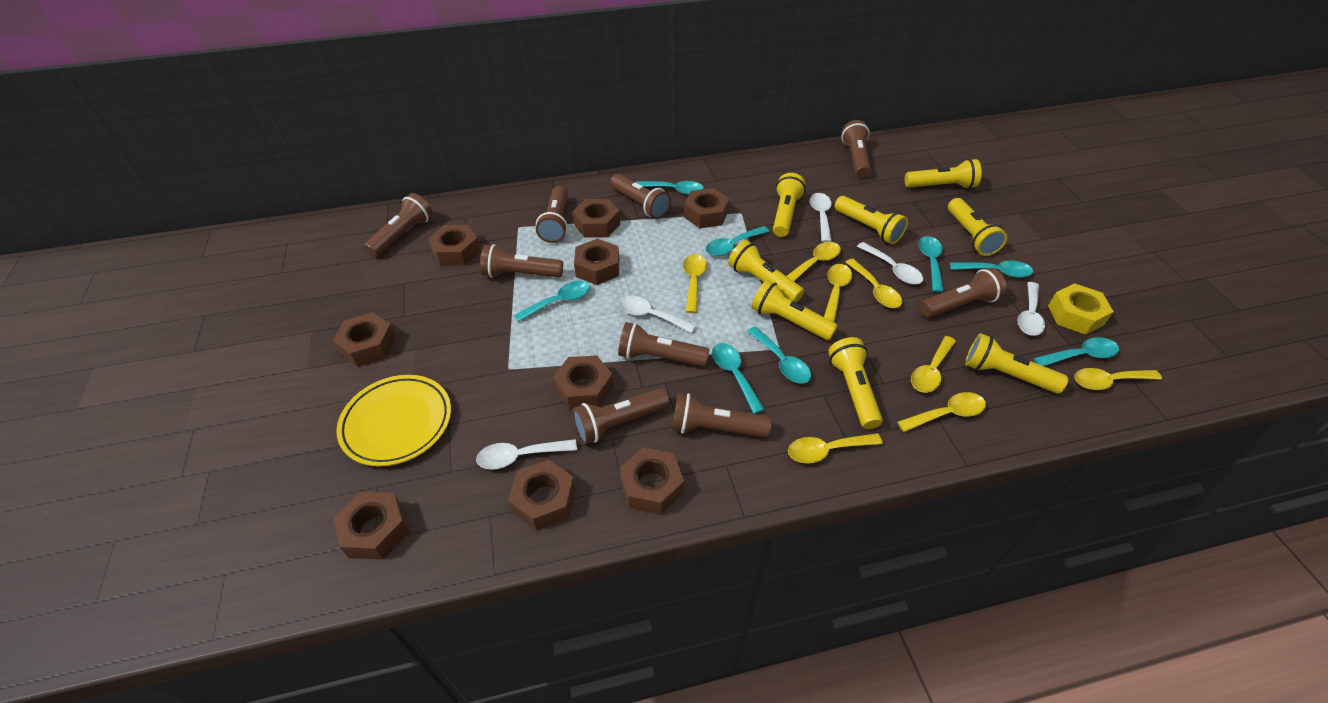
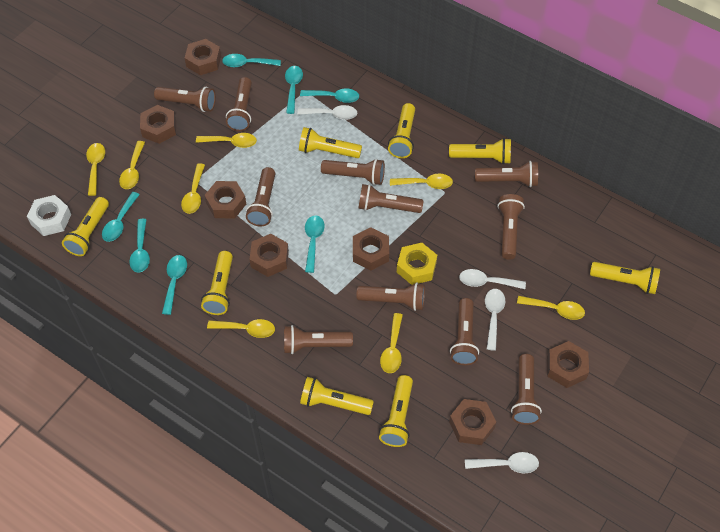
brown flashlight: 9 -> 11
brown nut: 9 -> 7
turquoise spoon: 8 -> 7
white nut: 0 -> 1
white spoon: 5 -> 4
yellow plate: 1 -> 0

